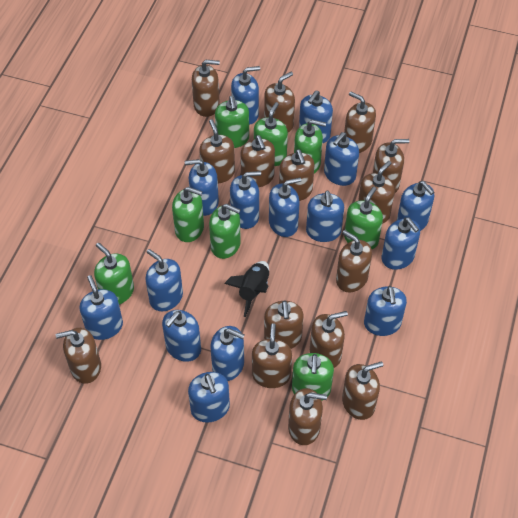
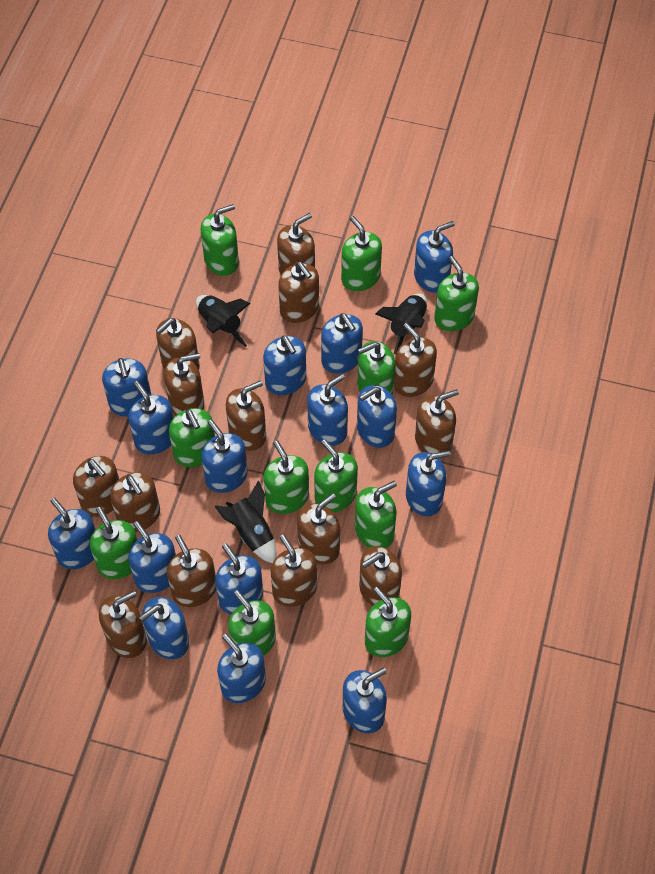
black rocket: 1 -> 3
brown soap dispenser: 15 -> 14
green soap dispenser: 8 -> 11

